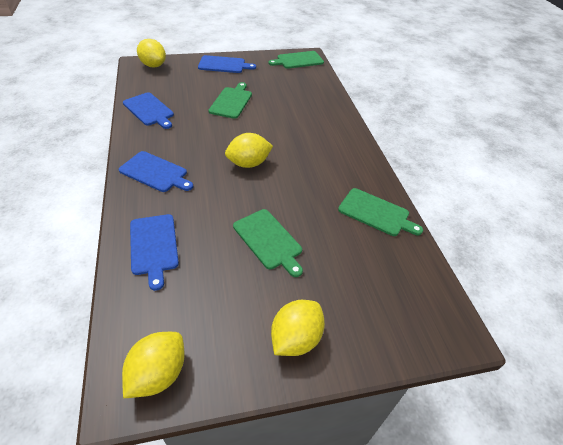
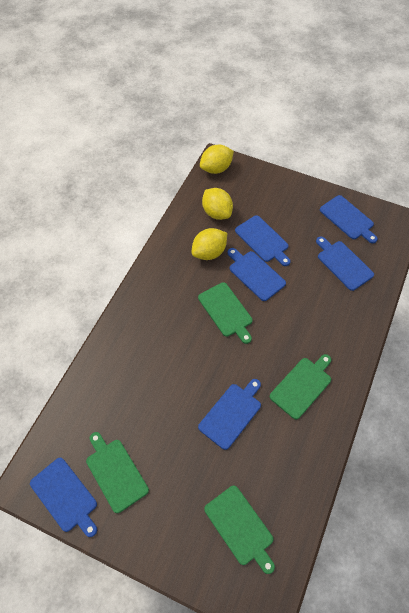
blue cutting board: 4 -> 6
yellow lemon: 4 -> 3

